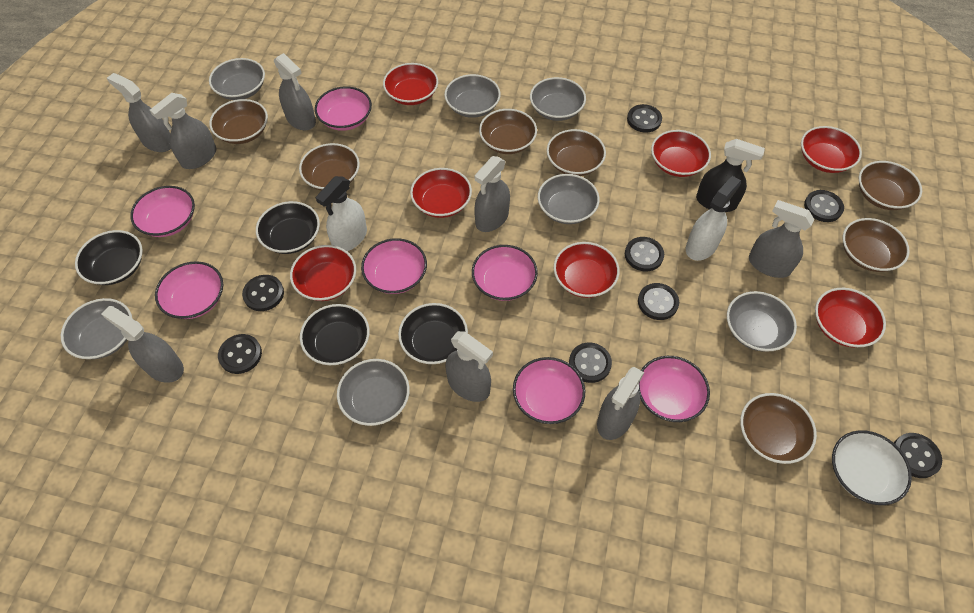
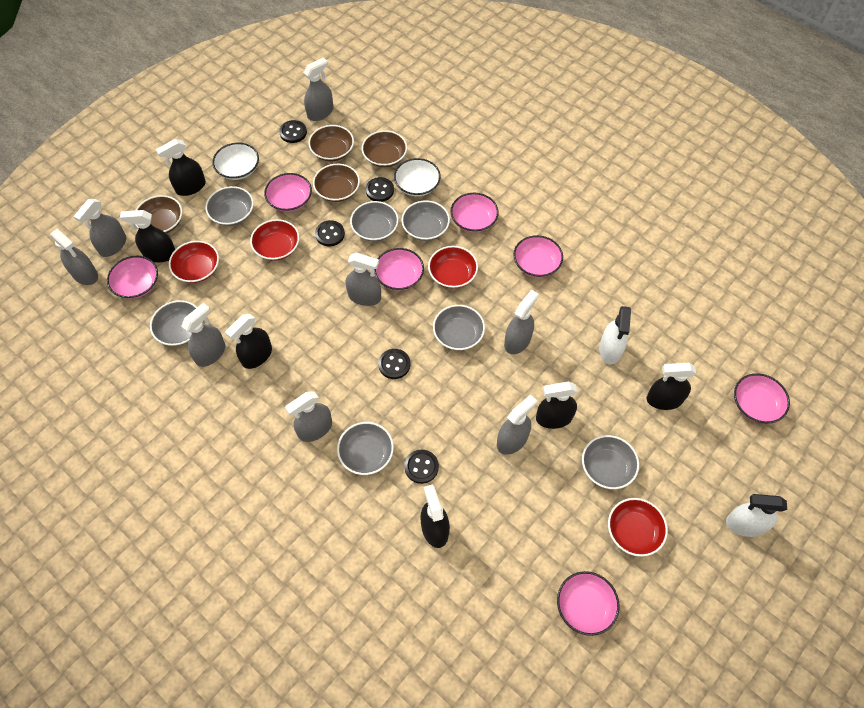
black bowl: 4 -> 0
black button: 8 -> 5
black spray bottle: 1 -> 6
brown bowl: 7 -> 4
red bowl: 7 -> 4
white bowl: 1 -> 2

